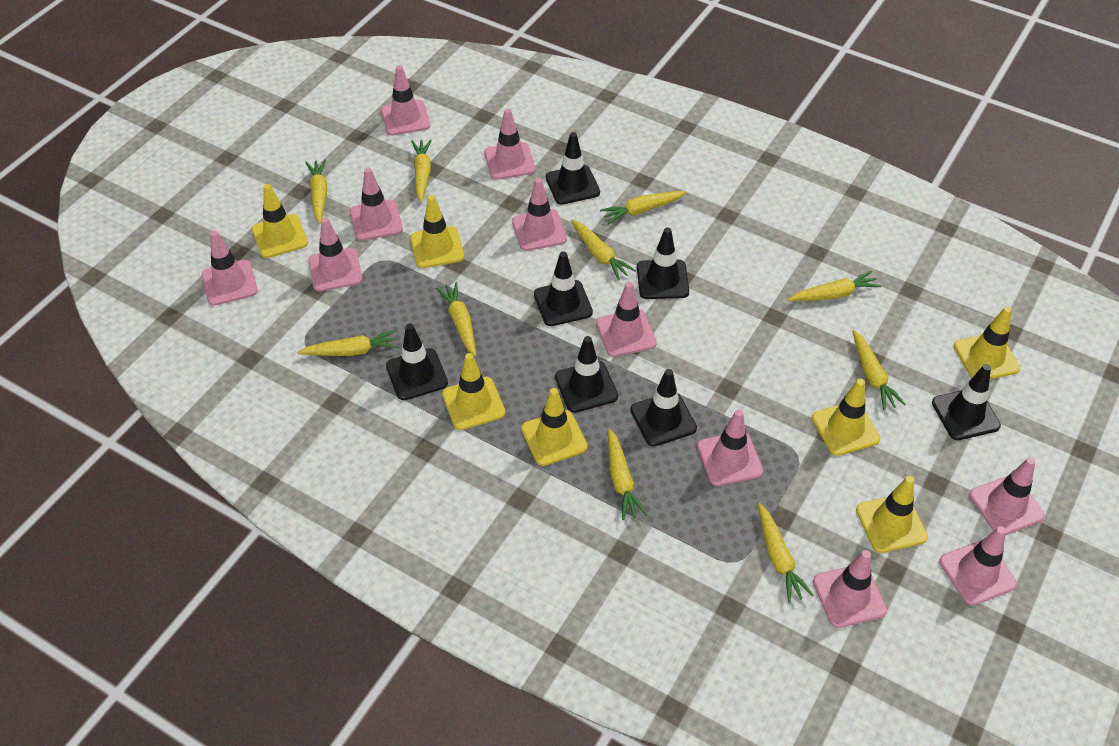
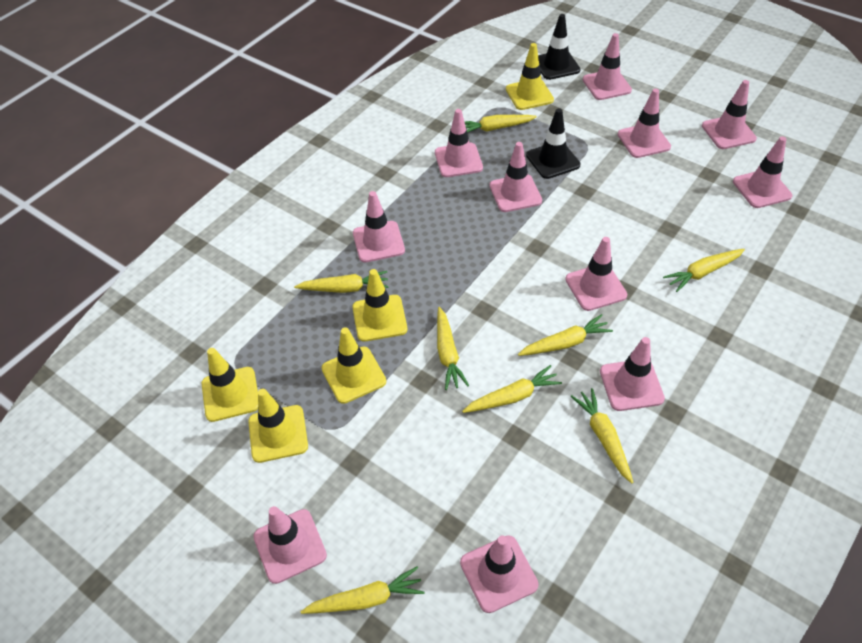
black traffic cone: 7 -> 2
yellow carrot: 10 -> 8
yellow traffic cone: 7 -> 5

